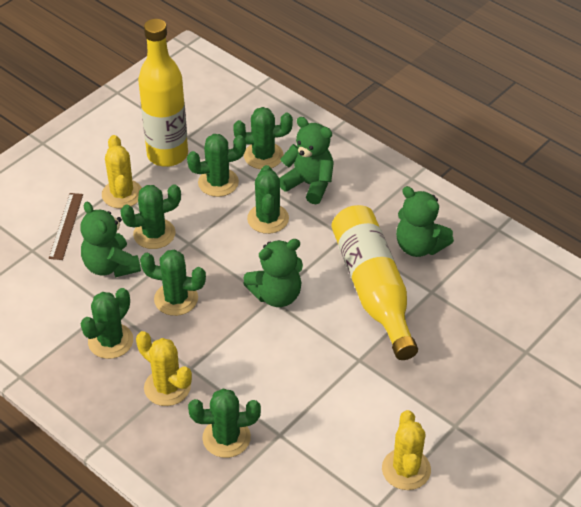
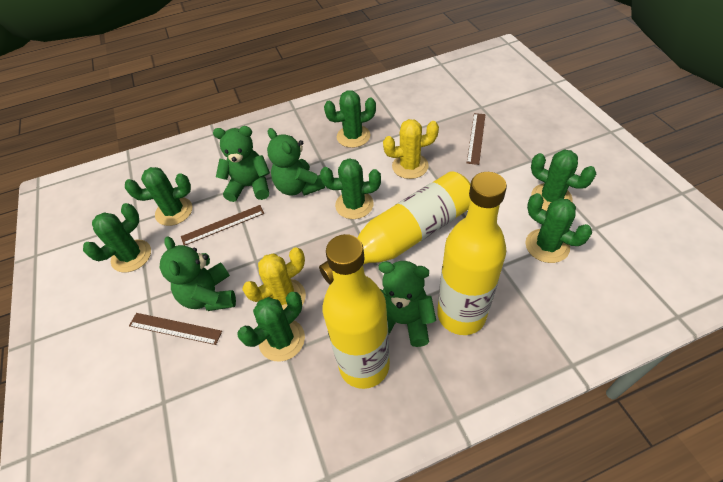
brown ruler: 1 -> 3
yellow bottle: 2 -> 3
yellow cactus: 3 -> 2

